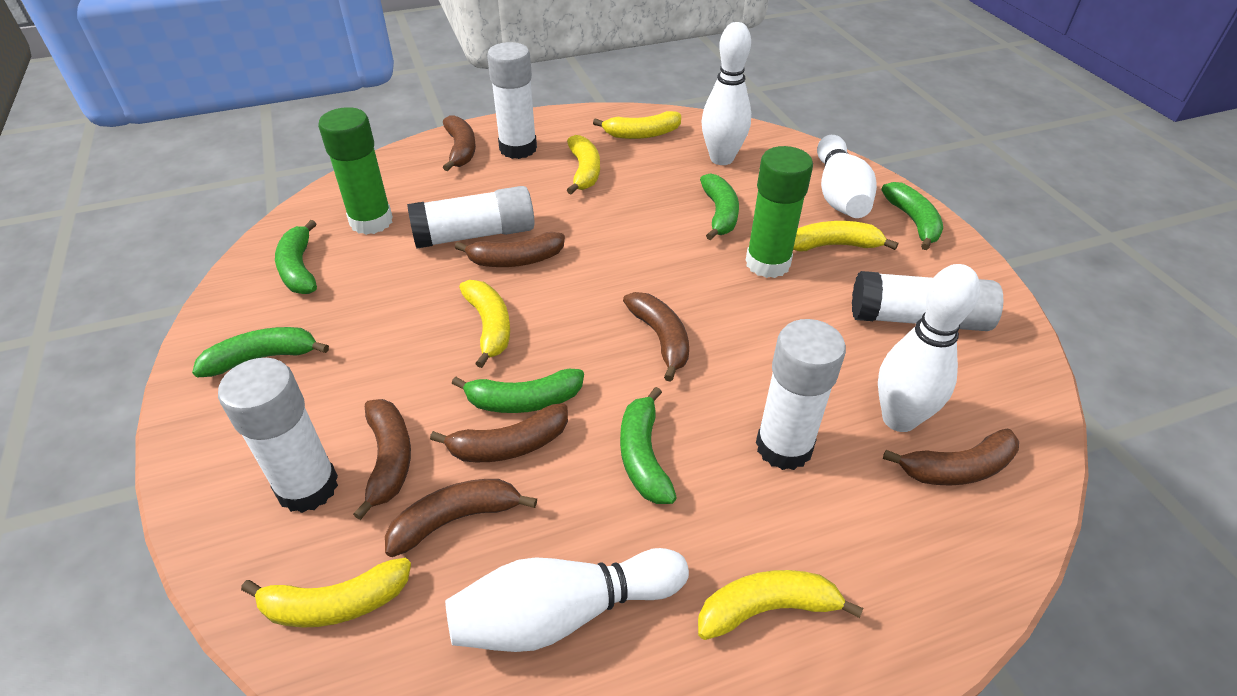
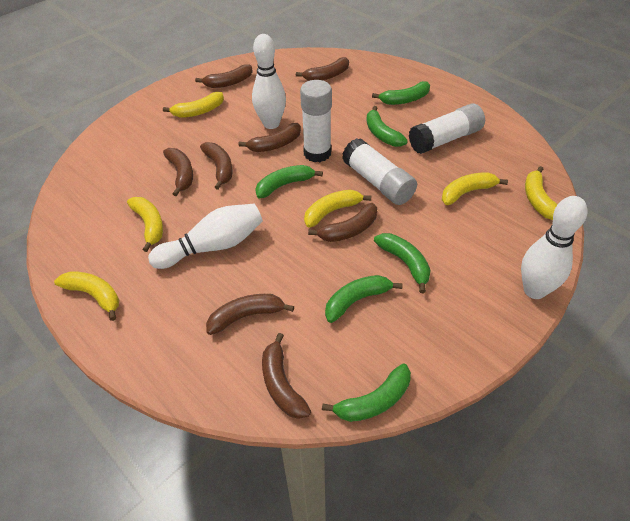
brown banana: 7 -> 8
green glue stick: 2 -> 0
white bowling pin: 4 -> 3
white glue stick: 5 -> 3

